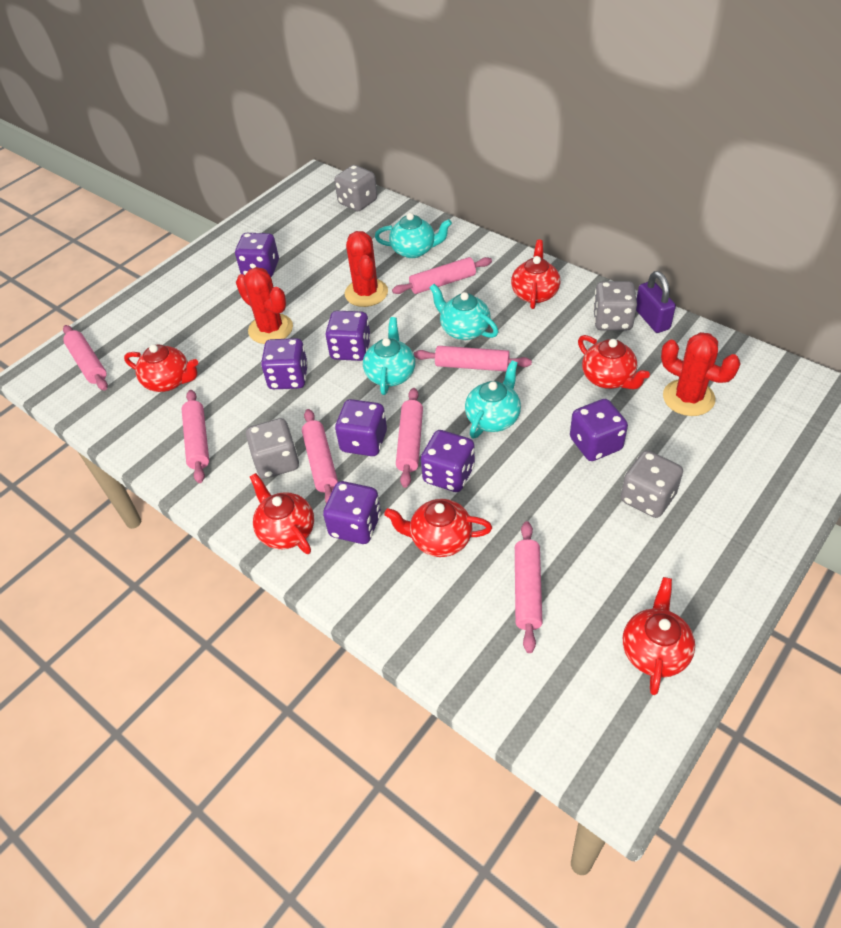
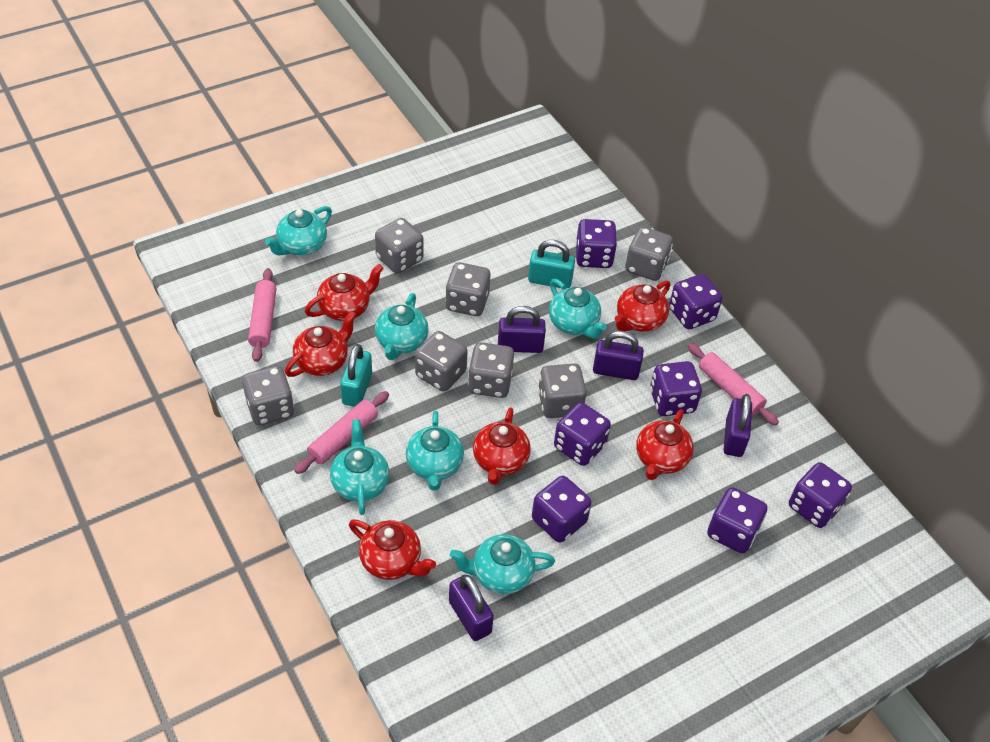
grey dice: 4 -> 7
pink rolling pin: 7 -> 3
purple padlock: 1 -> 4
red cactus: 3 -> 0
turquoise padlock: 0 -> 2
turquoise teapot: 4 -> 6

